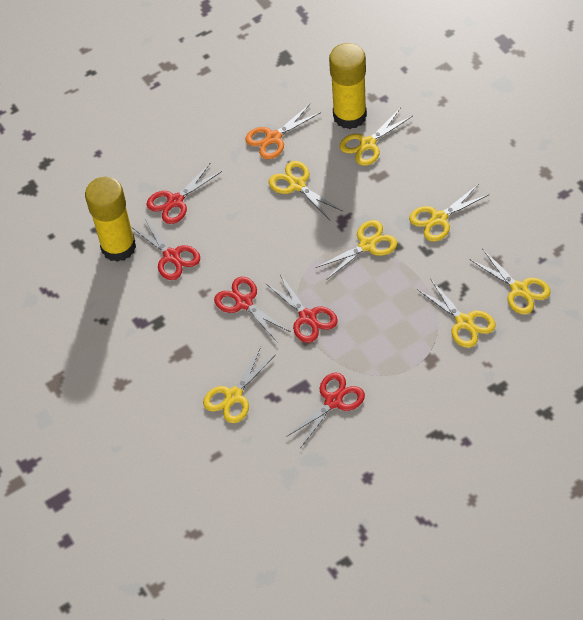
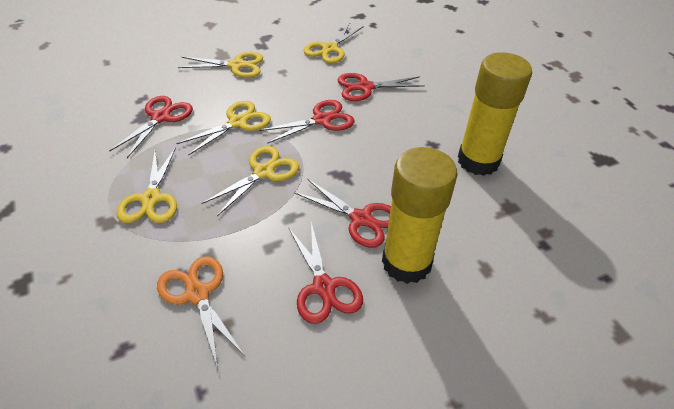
yellow scissors: 7 -> 5

